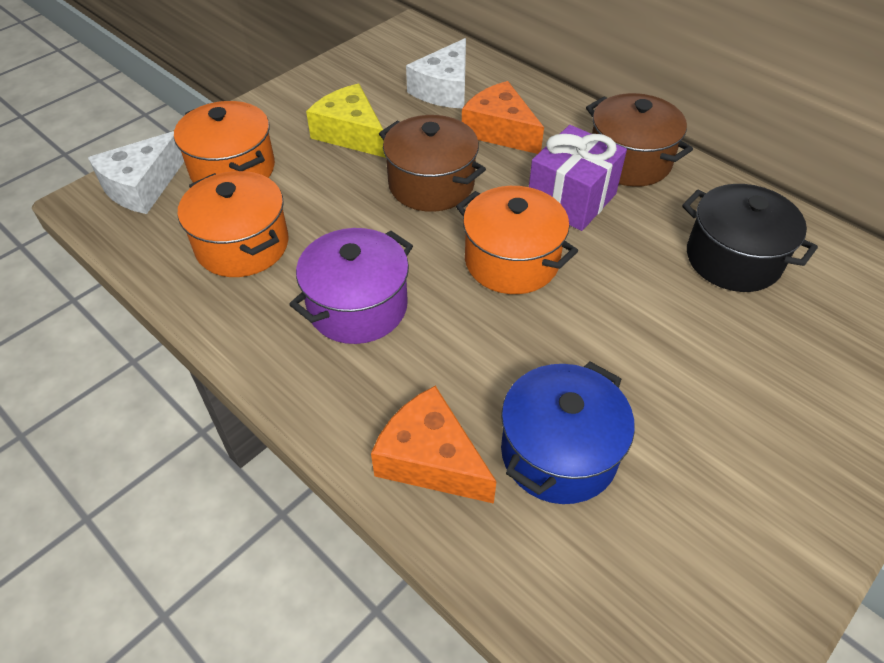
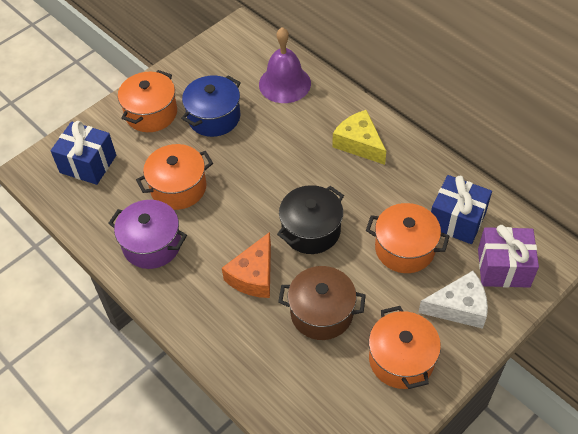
blue gift: 0 -> 2
brown pot: 2 -> 1
orange cheese: 2 -> 1
orange pot: 3 -> 4
purple bell: 0 -> 1
white cheese: 2 -> 1

